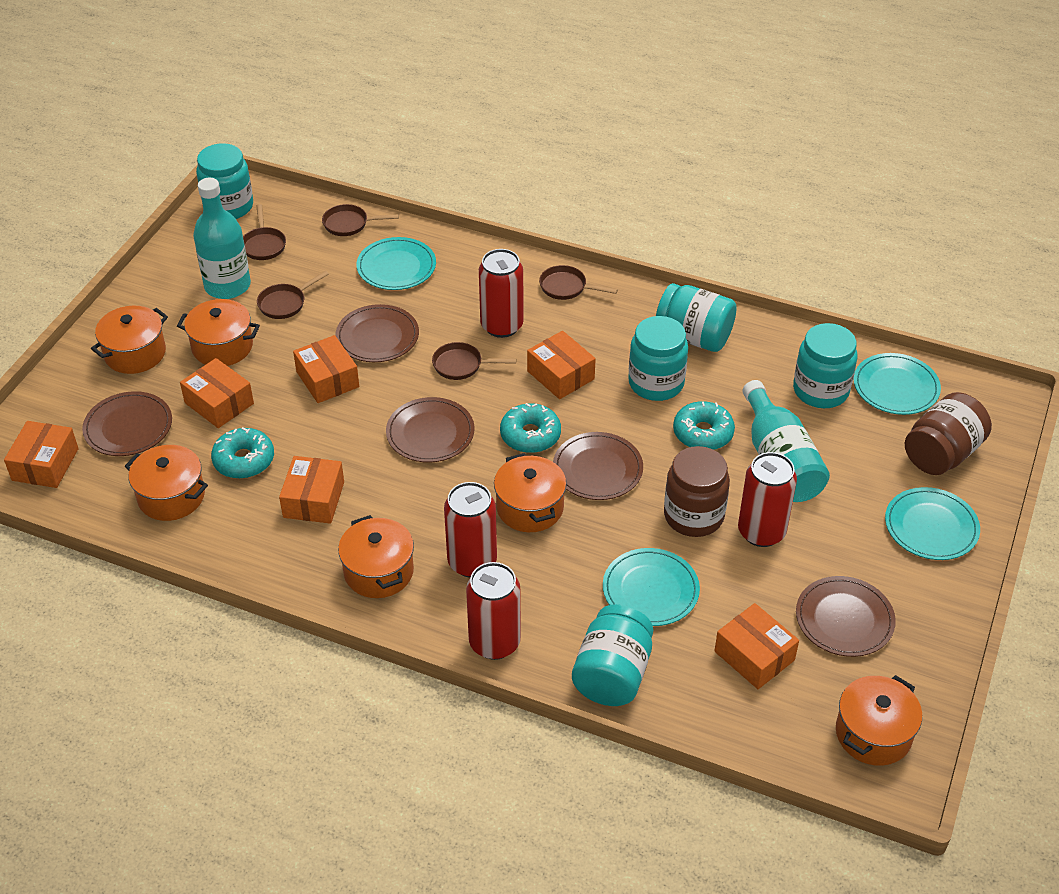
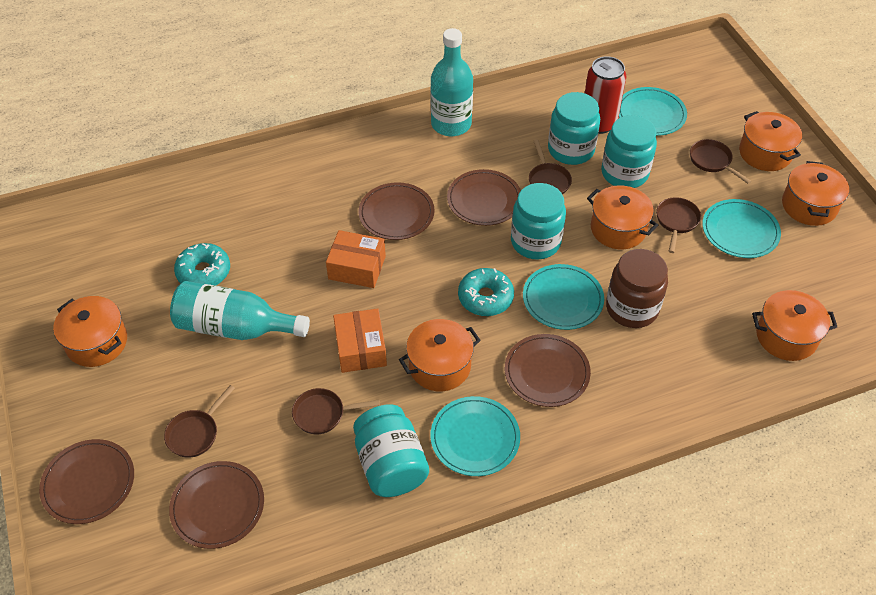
brown jar: 2 -> 1
orange box: 6 -> 2
red can: 4 -> 1
turquoise donut: 3 -> 2
turquoise jar: 5 -> 4

